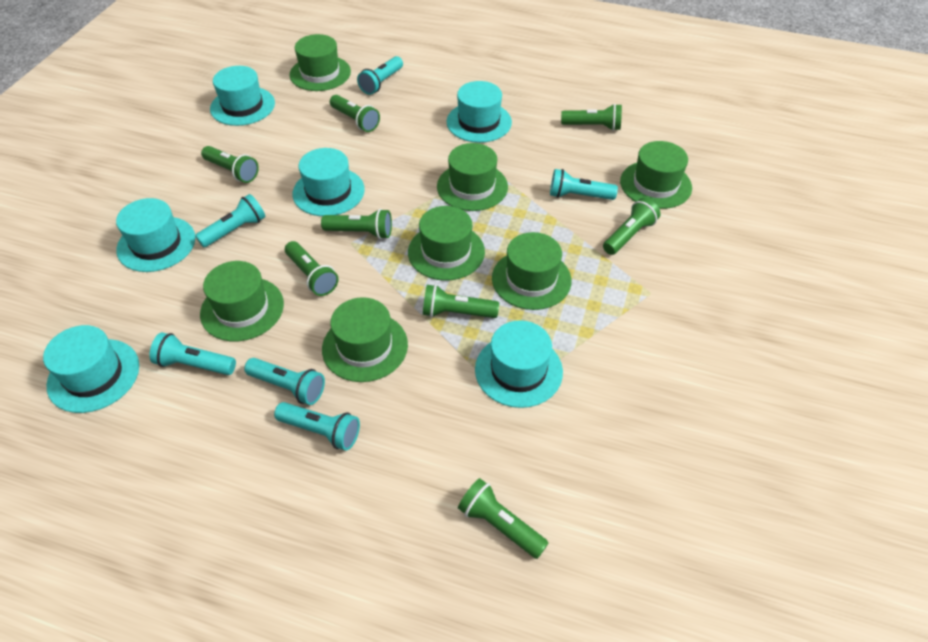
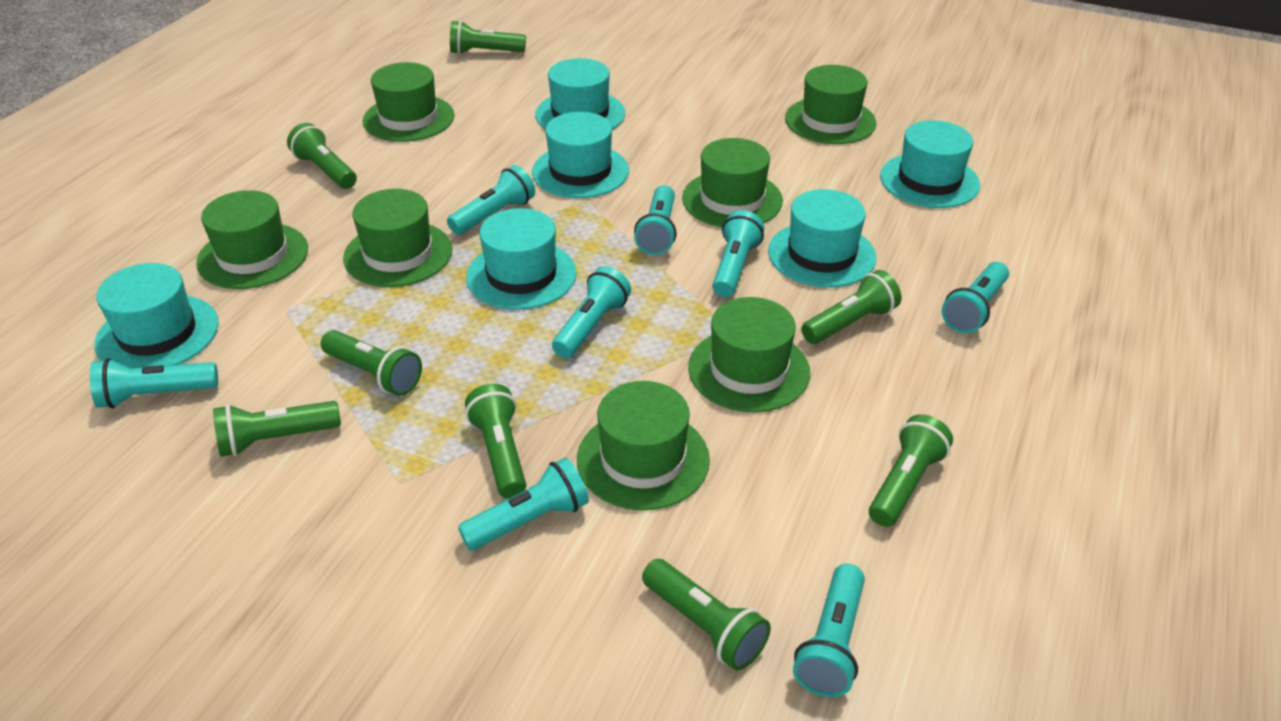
turquoise flashlight: 6 -> 8

